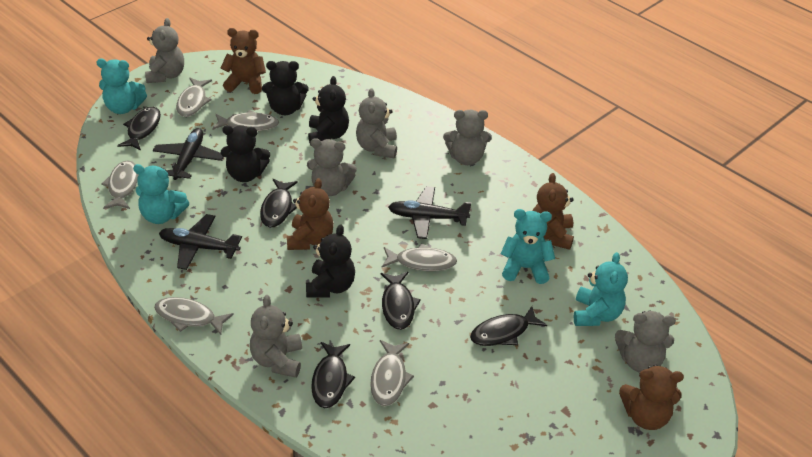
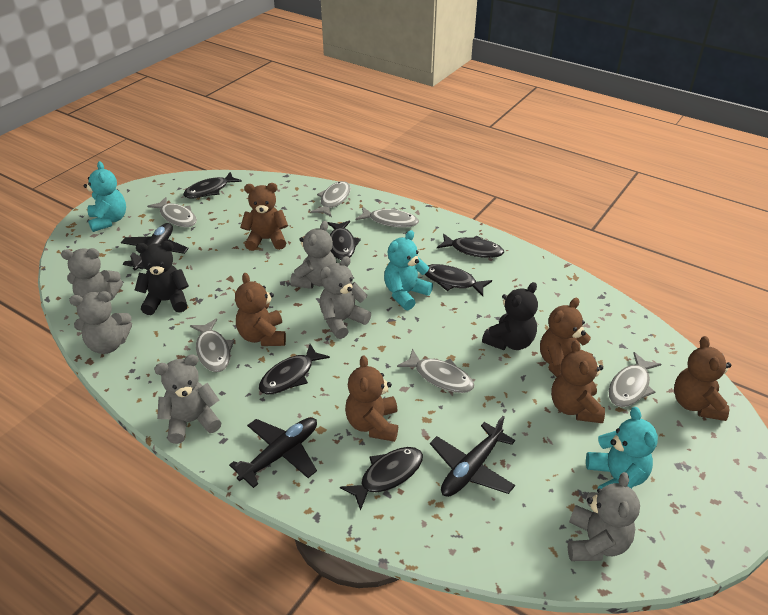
black fish: 5 -> 6
black teddy bear: 4 -> 2
brown teddy bear: 4 -> 6
turquoise teddy bear: 4 -> 3

